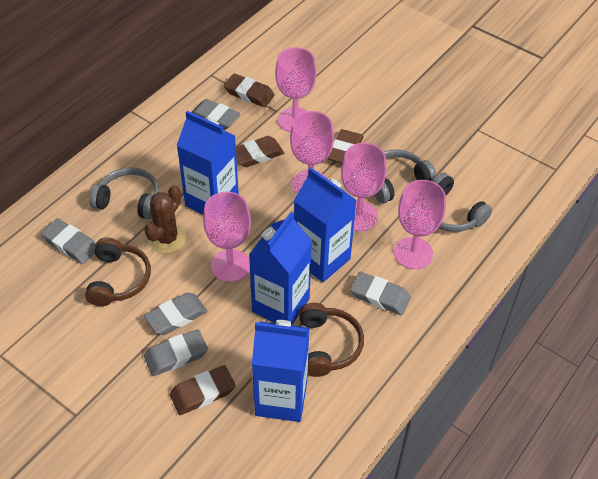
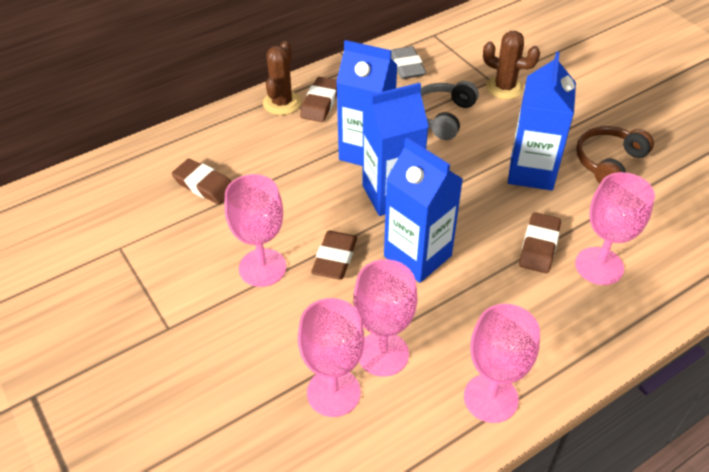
brown cactus: 1 -> 2
brown headphones: 2 -> 1
grey eraser: 5 -> 1
grey headphones: 3 -> 1

